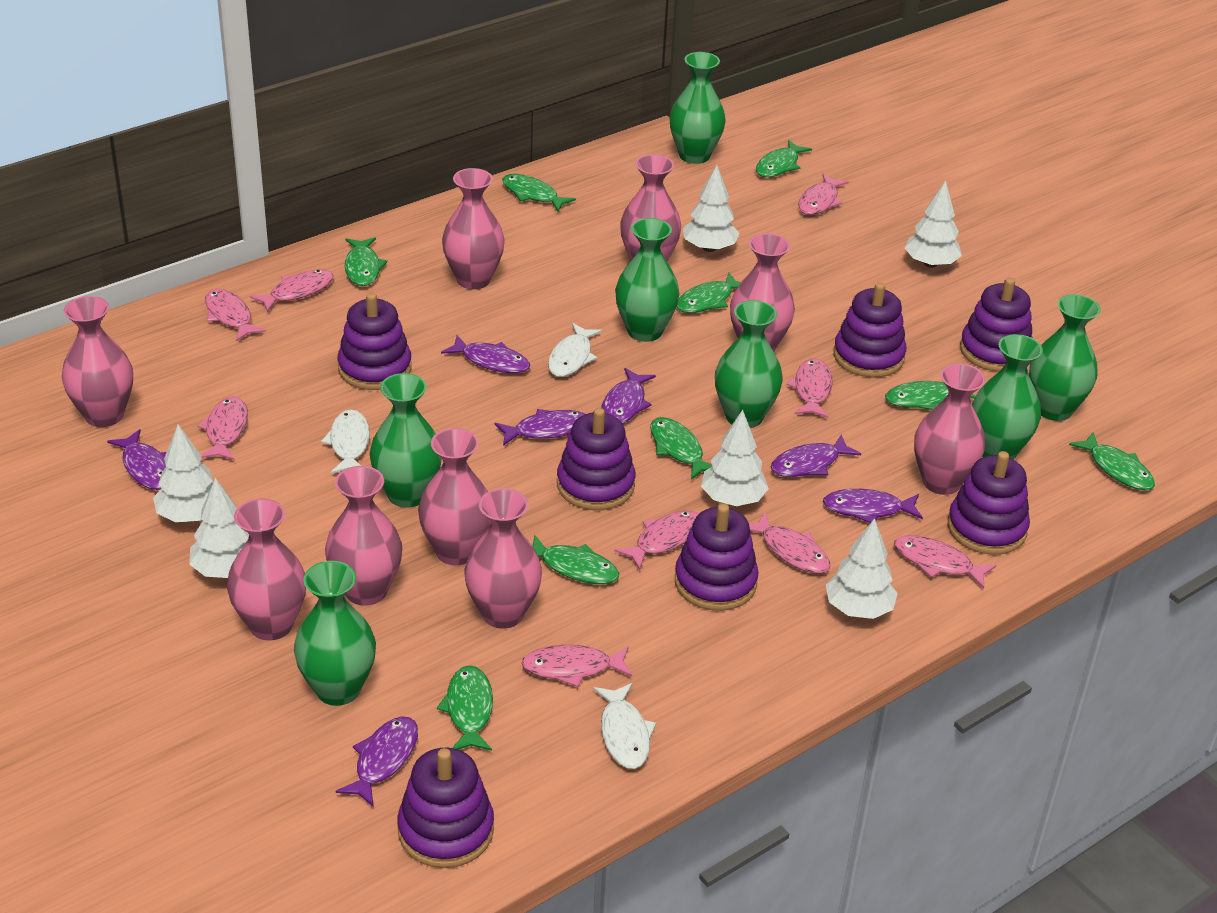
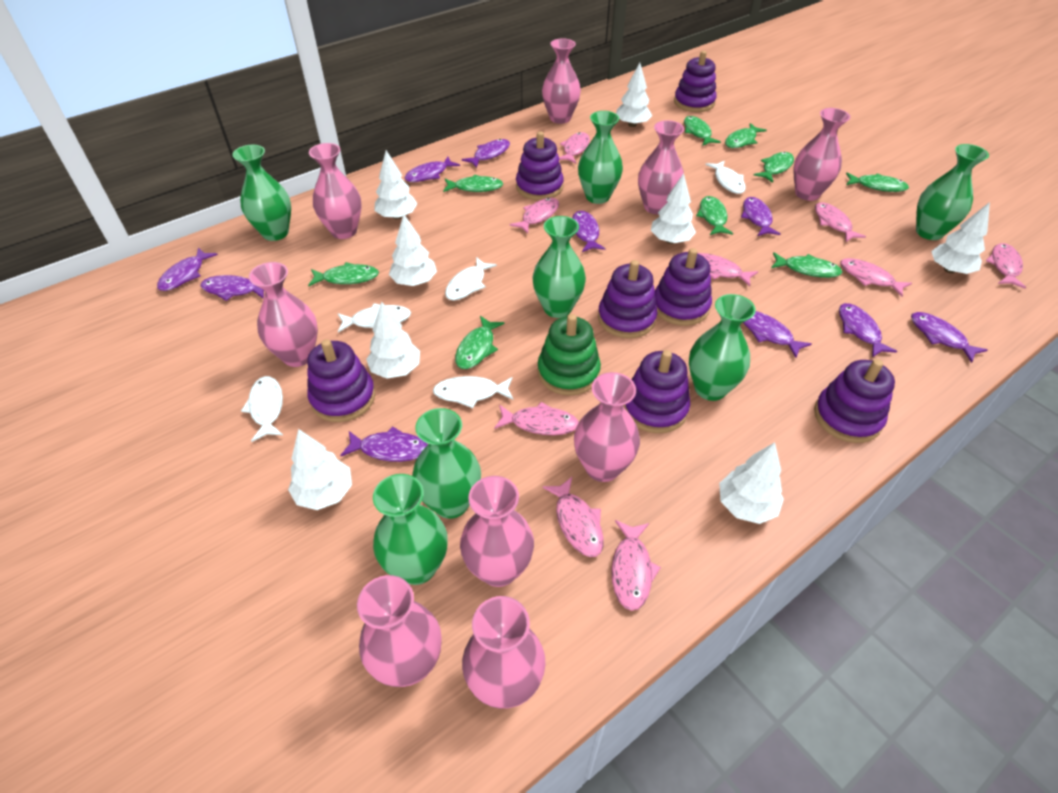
green stacking toy: 0 -> 1
purple fish: 7 -> 10
white fish: 3 -> 5
white tree: 6 -> 8

